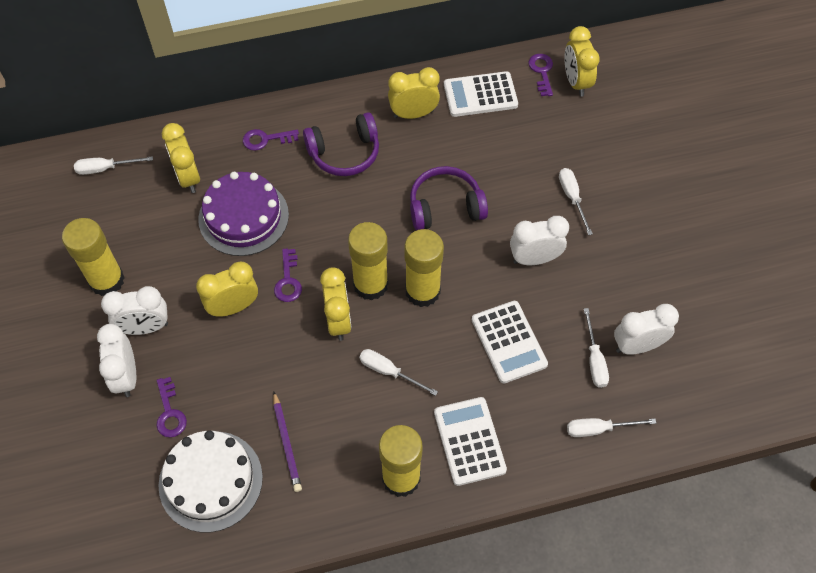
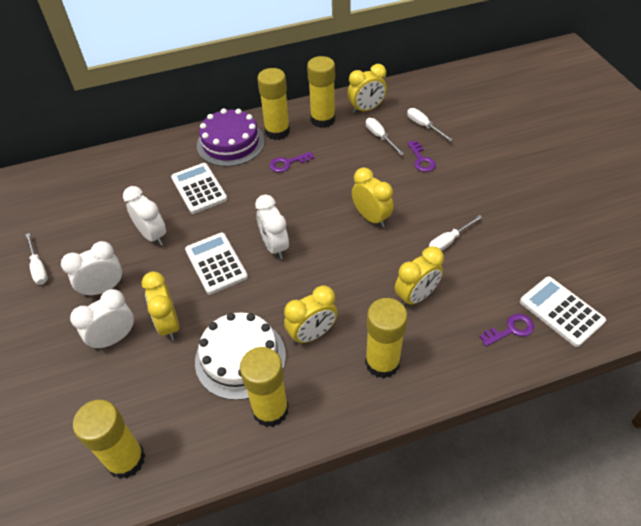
purple headphones: 2 -> 0
purple key: 4 -> 3
purple pencil: 1 -> 0
white screwdriver: 5 -> 4
yellow glue stick: 4 -> 5

